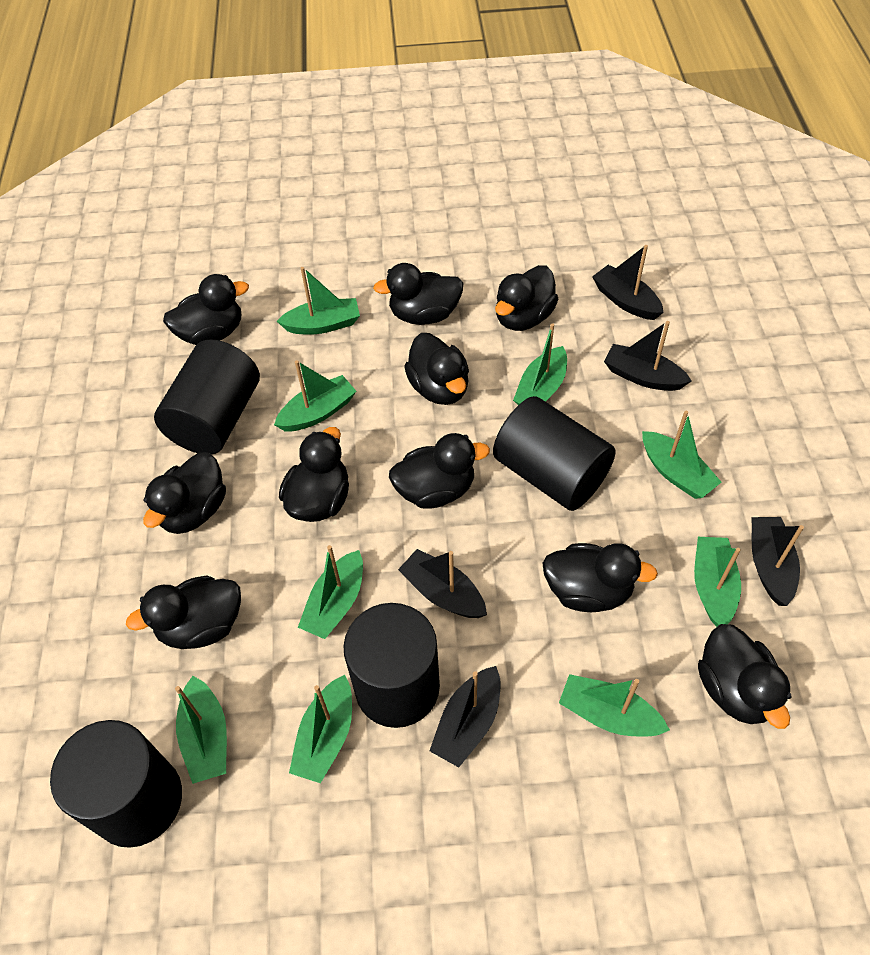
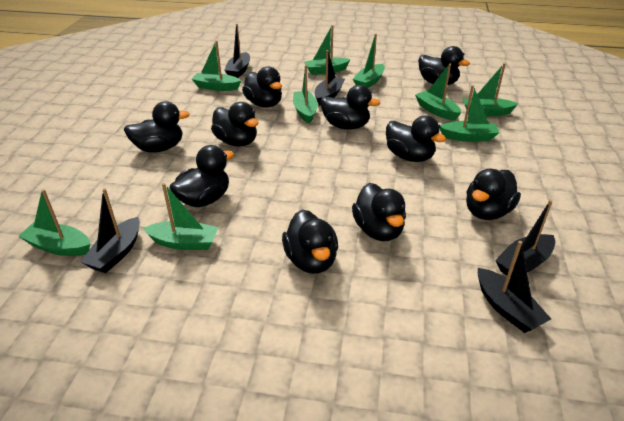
black cylinder: 4 -> 0

